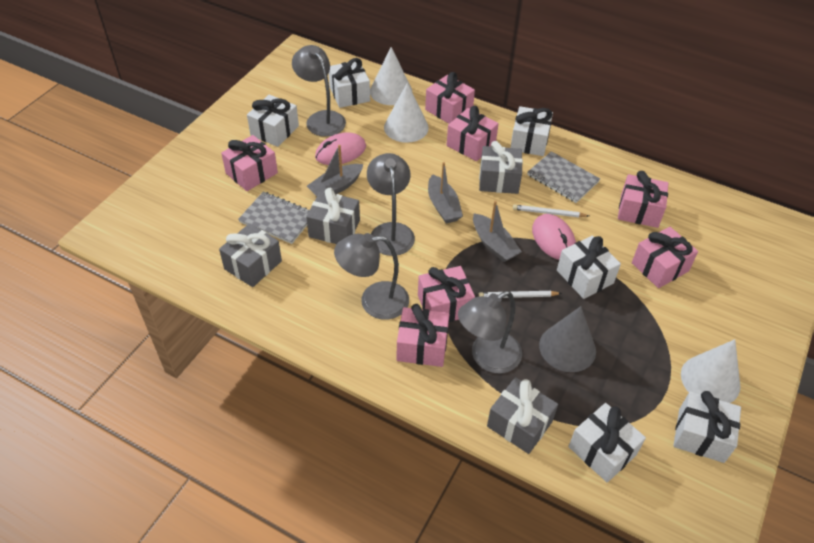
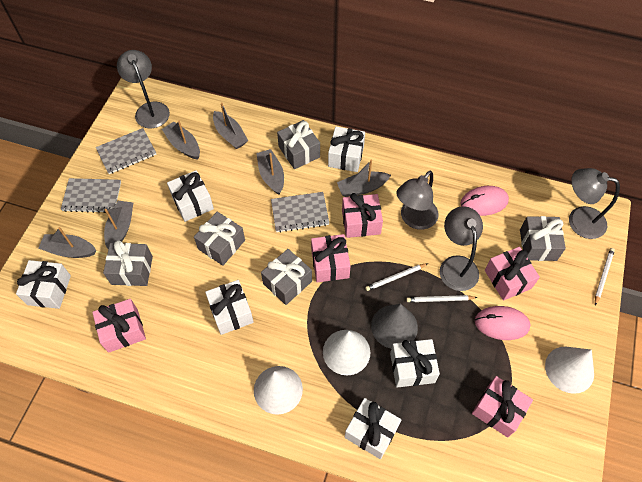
grey boat: 3 -> 6
grey gift: 4 -> 5
grey notebook: 2 -> 3
pink gift: 7 -> 5
white pencil: 2 -> 3

